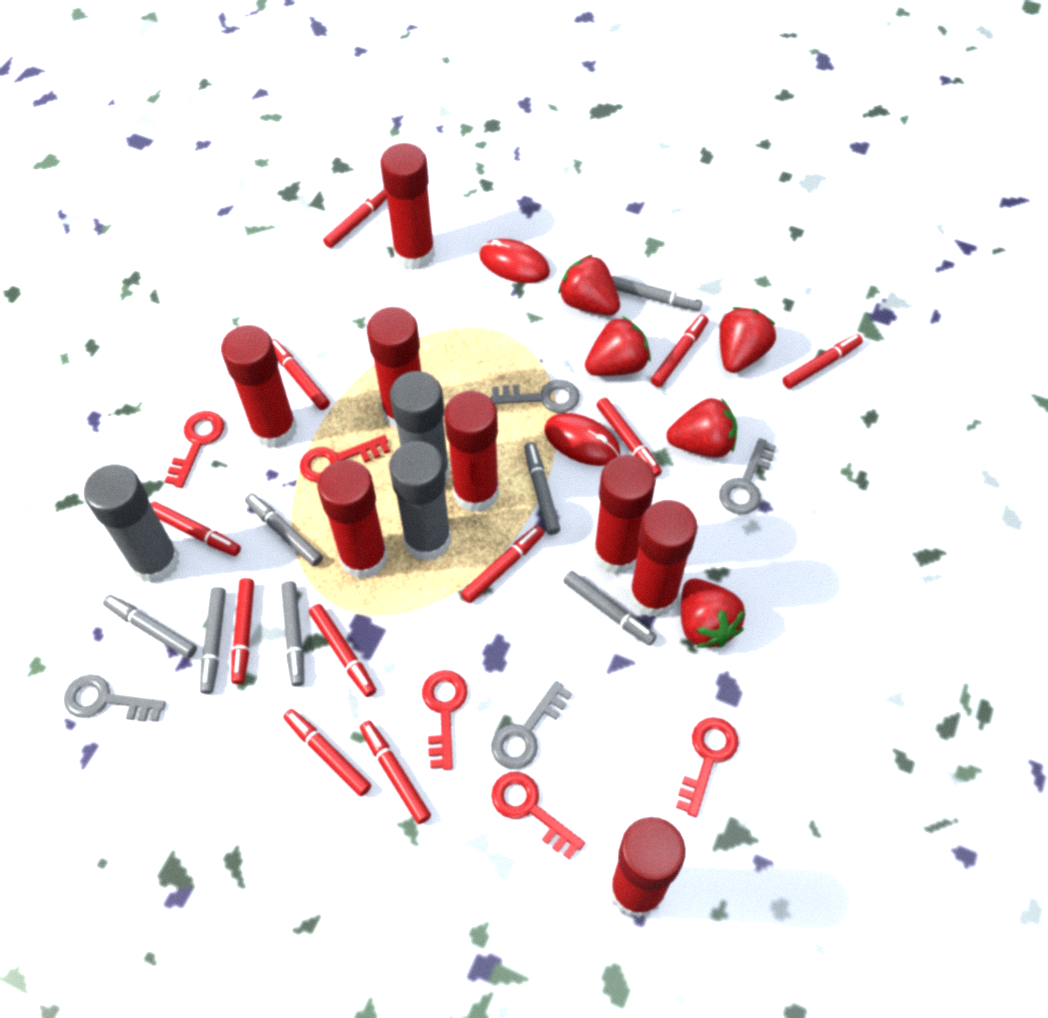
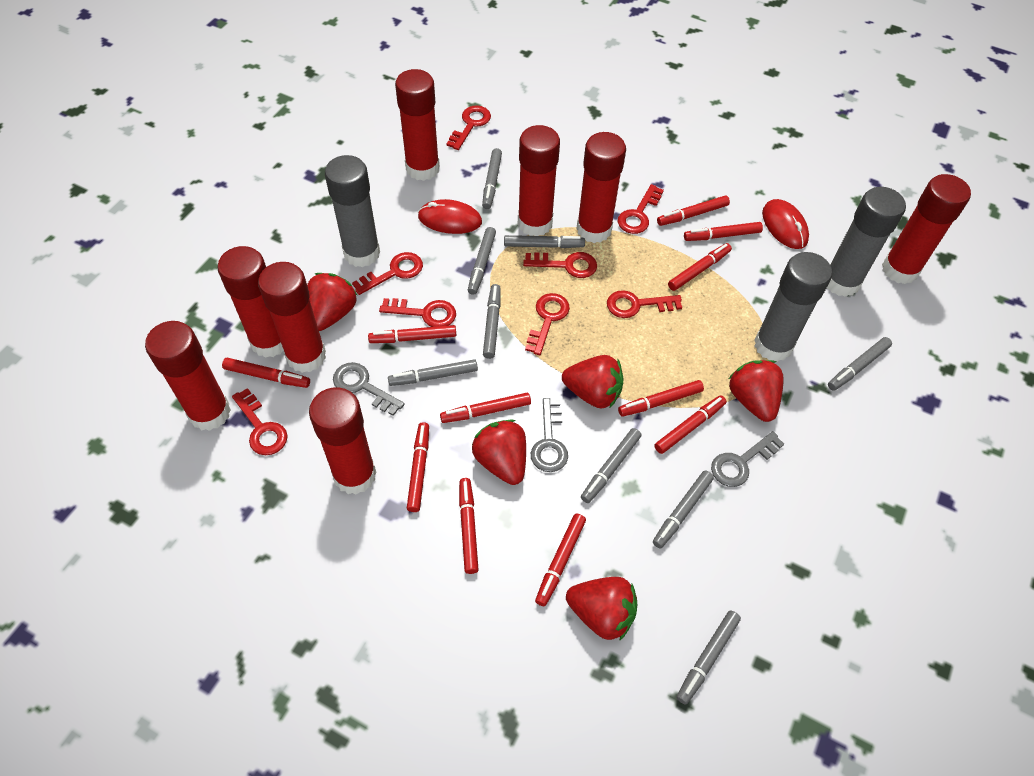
grey key: 4 -> 3
grey marker: 7 -> 9
red key: 5 -> 8

